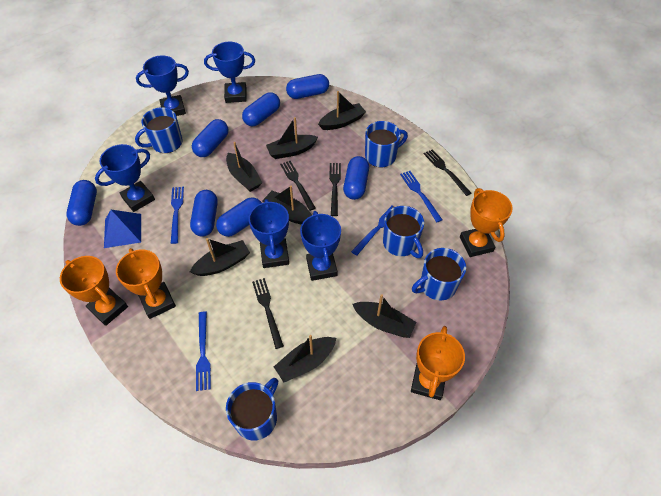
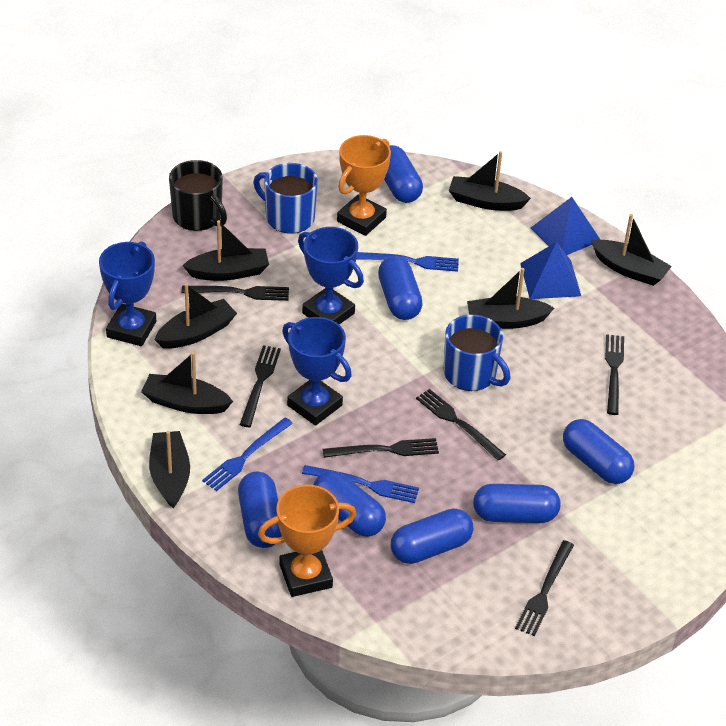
black fork: 4 -> 6
black mug: 0 -> 1
blue fork: 4 -> 3
blue mug: 5 -> 2
blue pyramid: 1 -> 2
blue trophy: 5 -> 3
orange trophy: 4 -> 2

